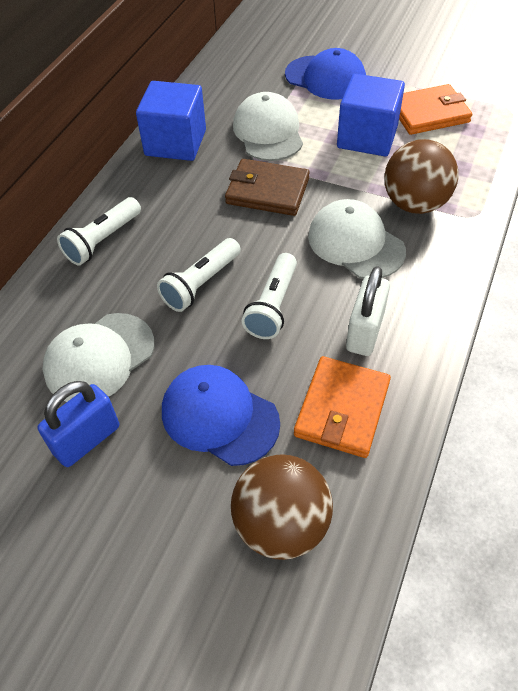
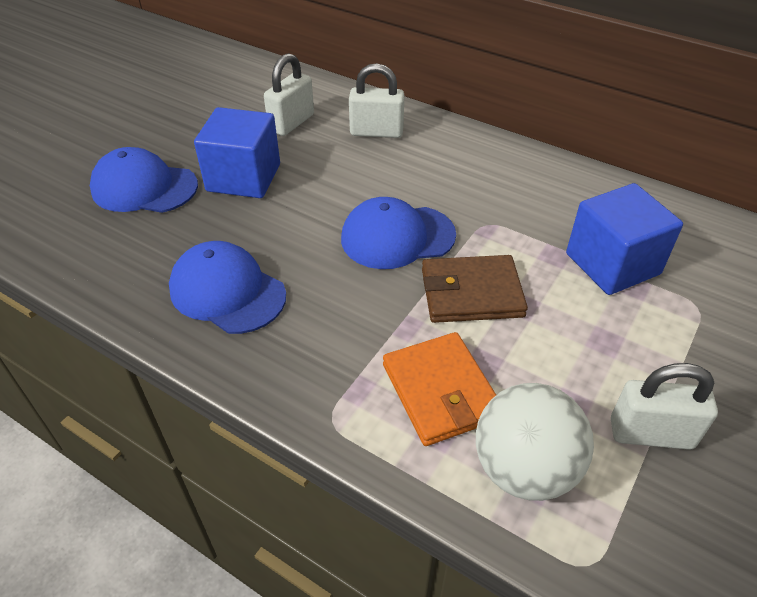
blue cap: 2 -> 3
blue padlock: 1 -> 0
brown ball: 2 -> 0
orange wallet: 2 -> 1
white ball: 0 -> 1
white cap: 3 -> 0
white flashlight: 3 -> 0
white padlock: 1 -> 3

